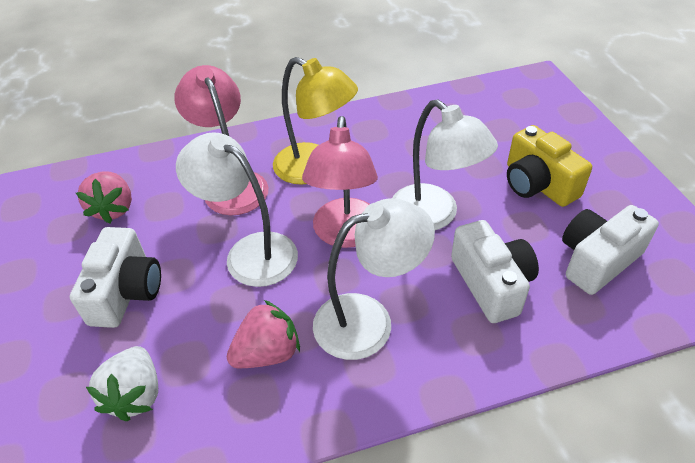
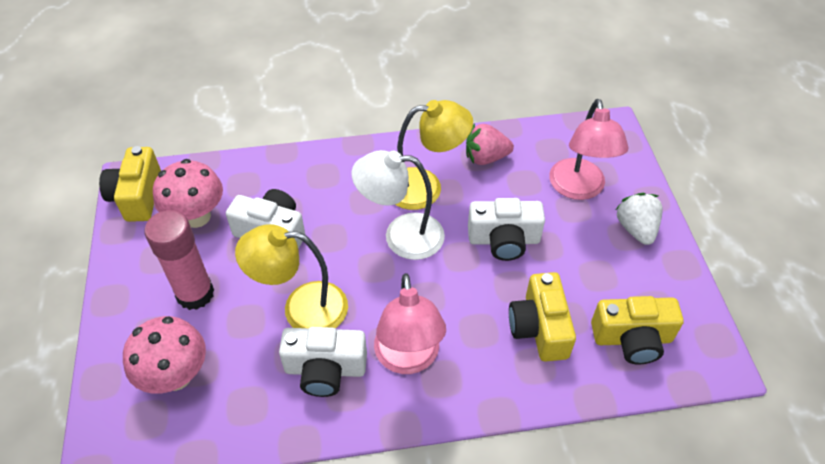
pink glue stick: 0 -> 1
pink mushroom: 0 -> 2
pink strawberry: 2 -> 1
white lamp: 3 -> 1
yellow camera: 1 -> 3
yellow lamp: 1 -> 2

